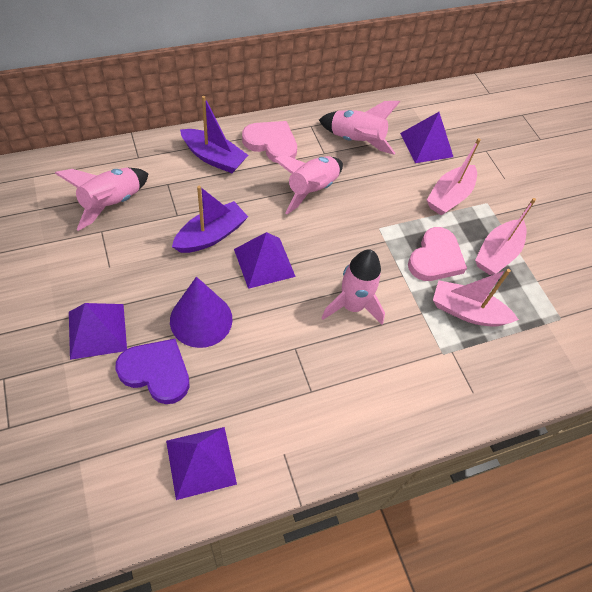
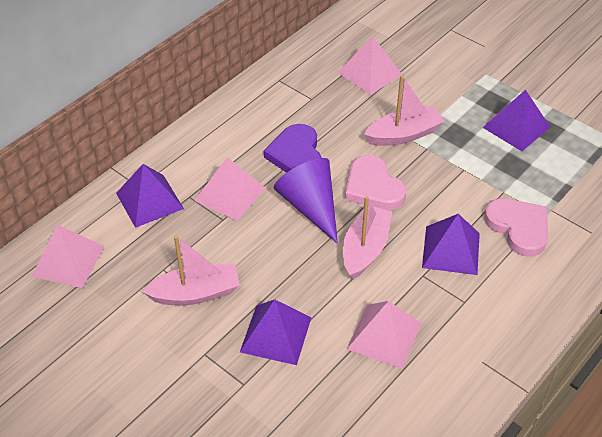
pink pyramid: 0 -> 4
pink rocket: 4 -> 0
purple boat: 2 -> 0

